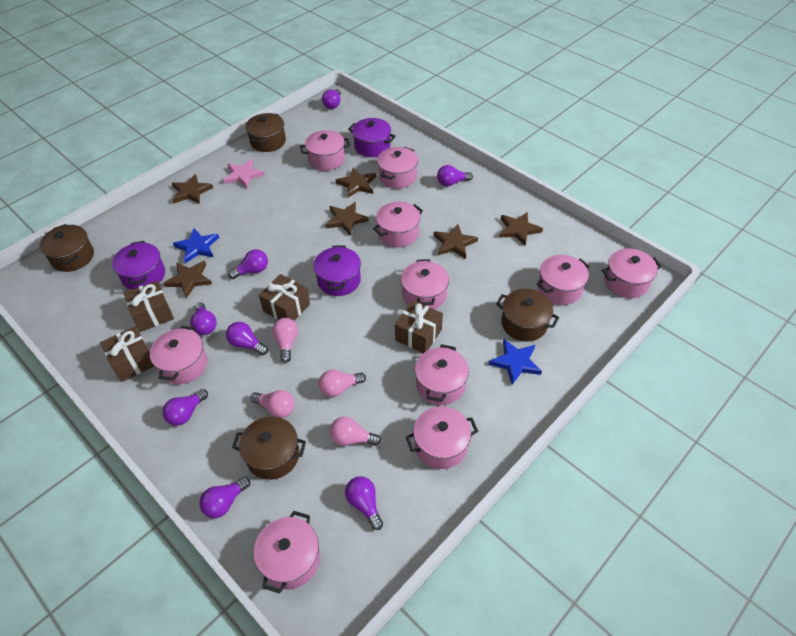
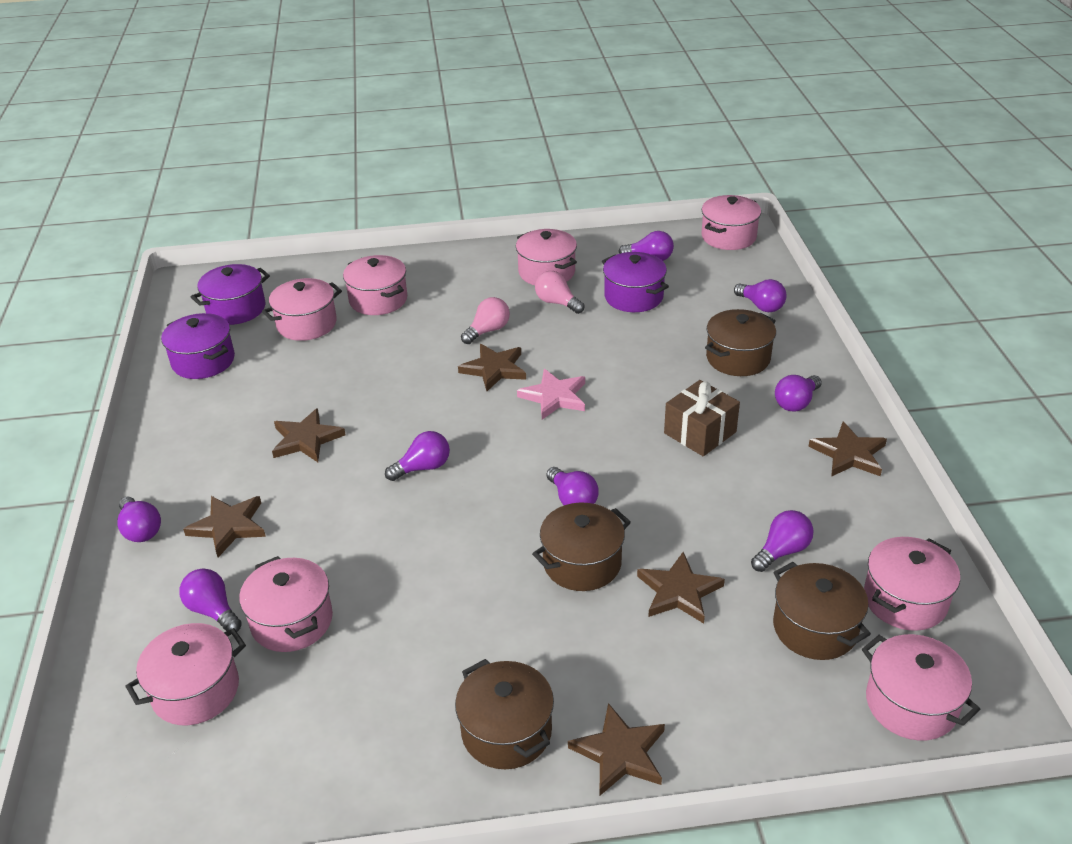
blue star: 2 -> 0
brown gift: 4 -> 1
pink light bulb: 4 -> 2
pink pot: 10 -> 8

